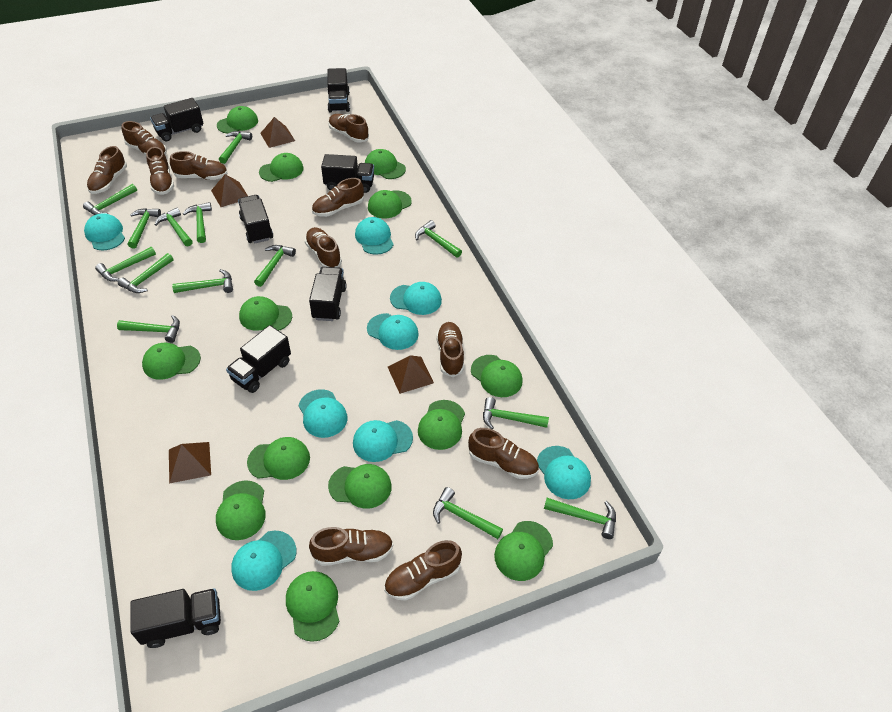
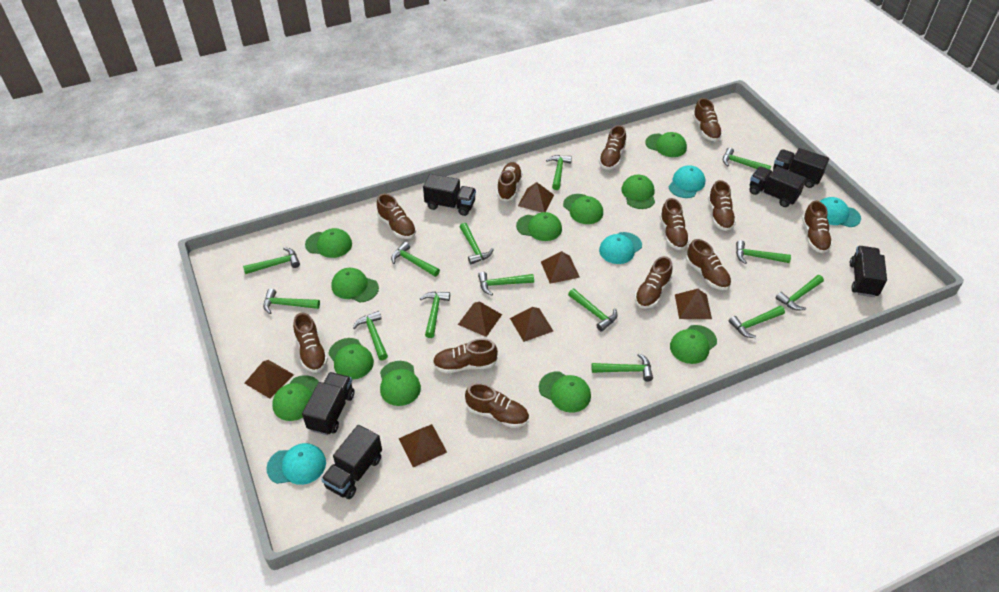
black truck: 7 -> 6
brown pyramid: 4 -> 7
brown shoe: 11 -> 12
green cap: 13 -> 11
turquoise cap: 8 -> 4

